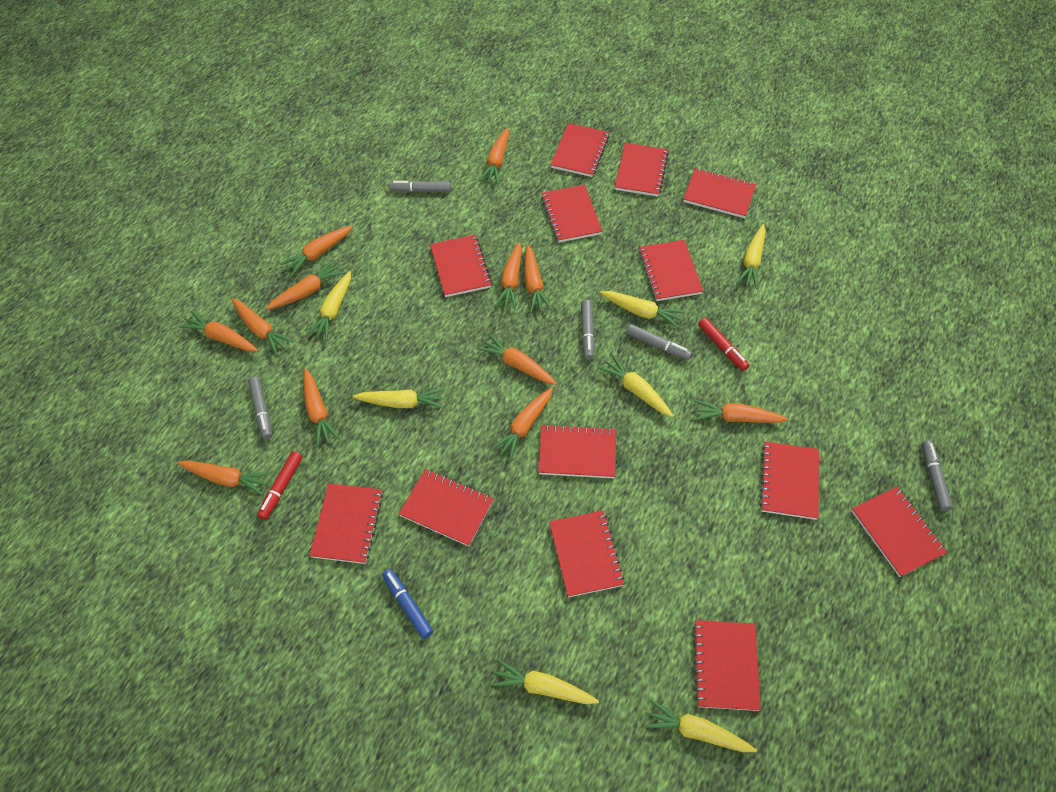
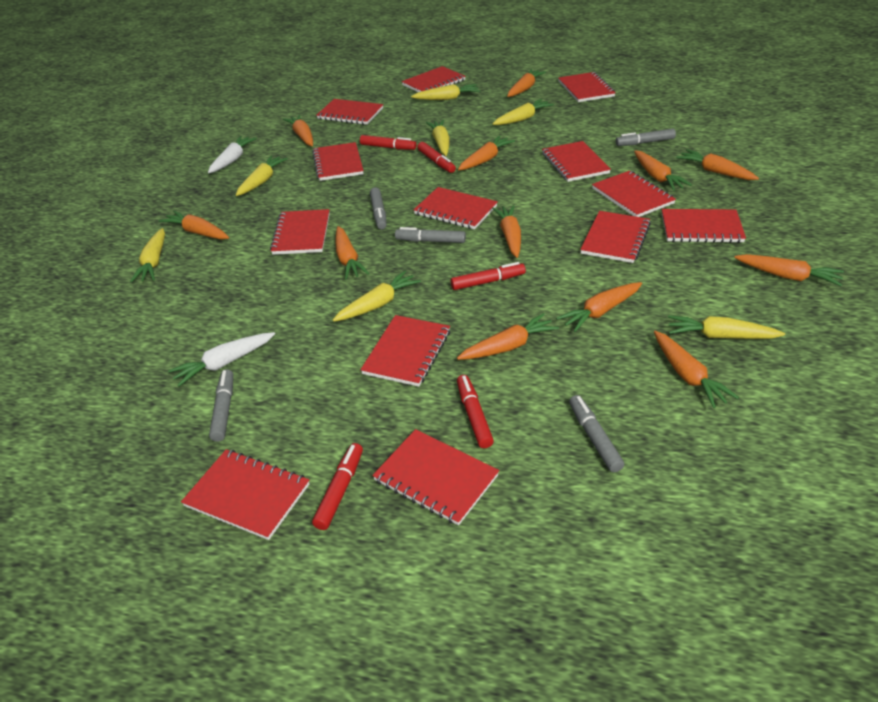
blue marker: 1 -> 0
red marker: 2 -> 5
white carrot: 0 -> 2

